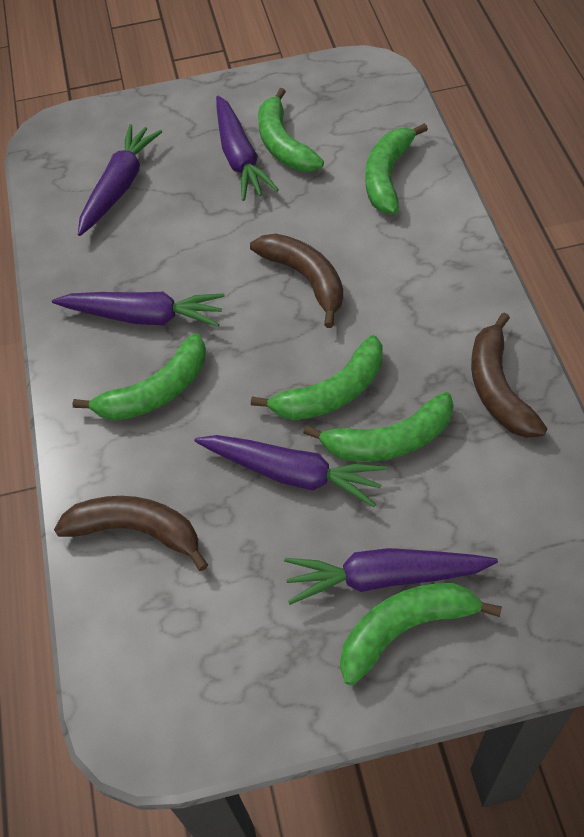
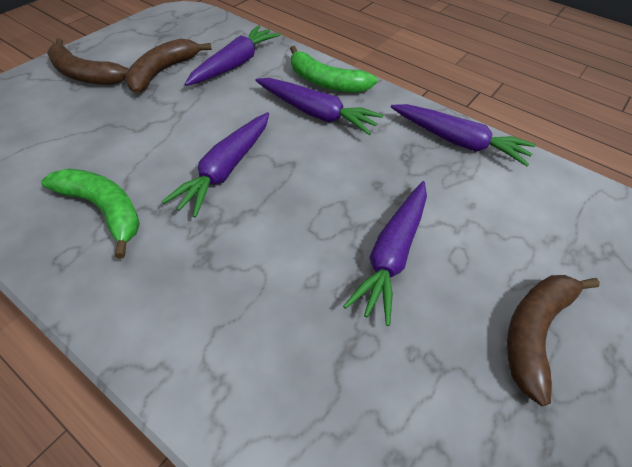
green banana: 6 -> 2

